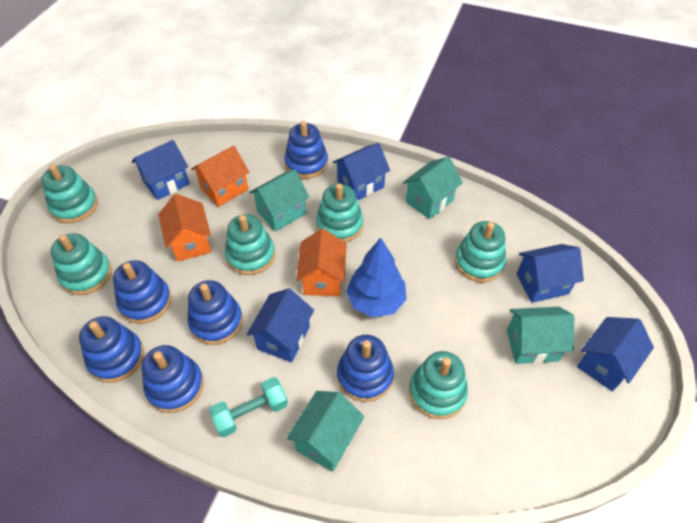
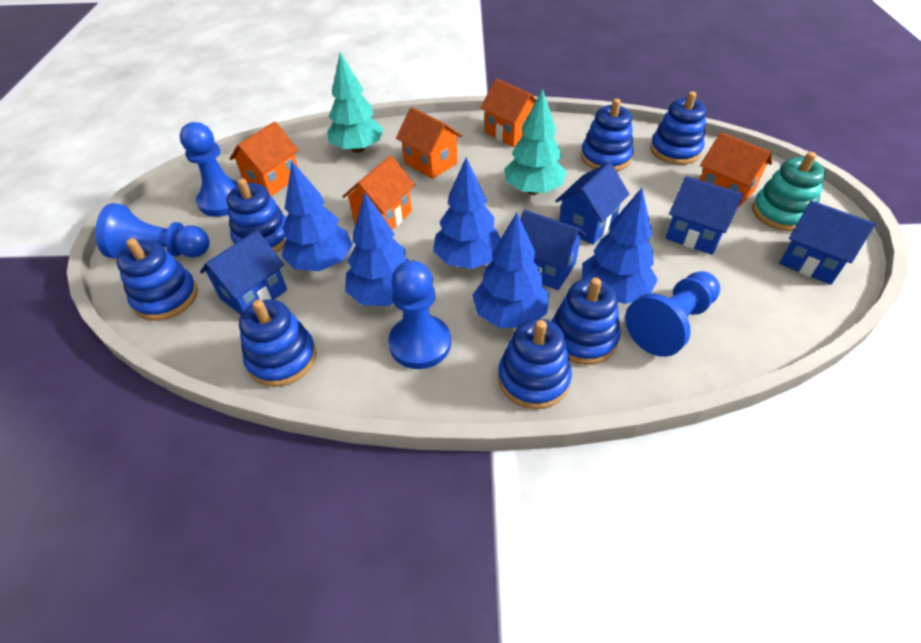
blue pawn: 0 -> 4
blue stacking toy: 6 -> 7
blue tree: 1 -> 5
orange house: 3 -> 5
turquoise dumbbell: 1 -> 0
turquoise house: 4 -> 0
turquoise stacking toy: 6 -> 1
turquoise tree: 0 -> 2

